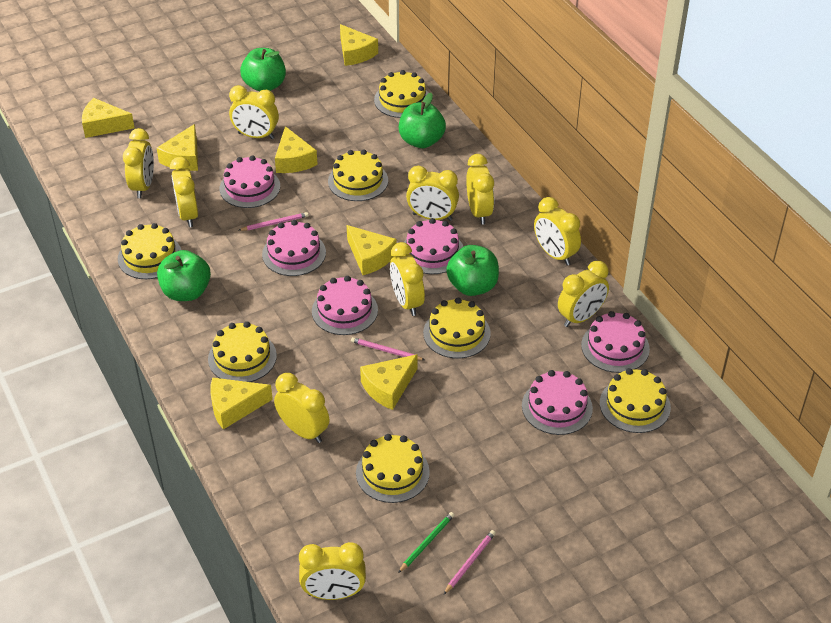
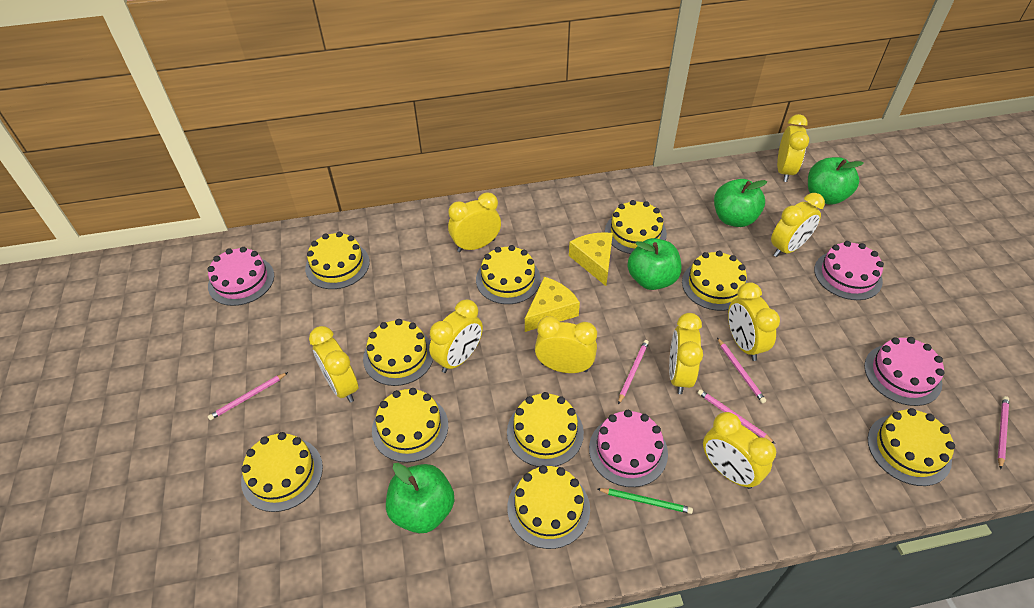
pink cake: 6 -> 4
pink pencil: 3 -> 5
yellow cake: 7 -> 10
yellow cheese: 7 -> 2
yellow clock: 10 -> 9

